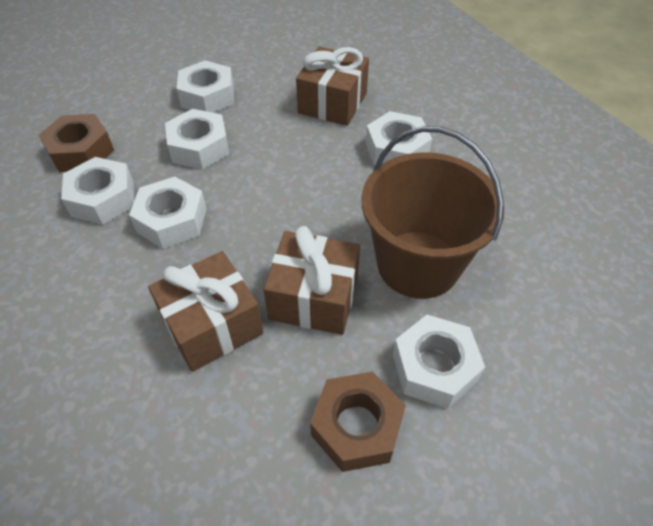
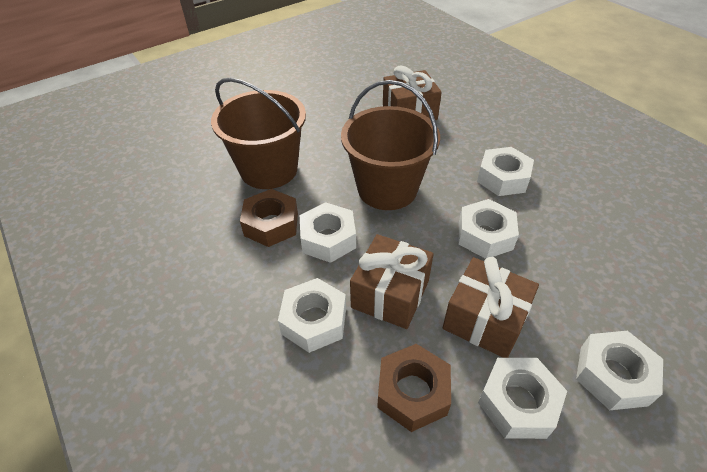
brown bucket: 1 -> 2

